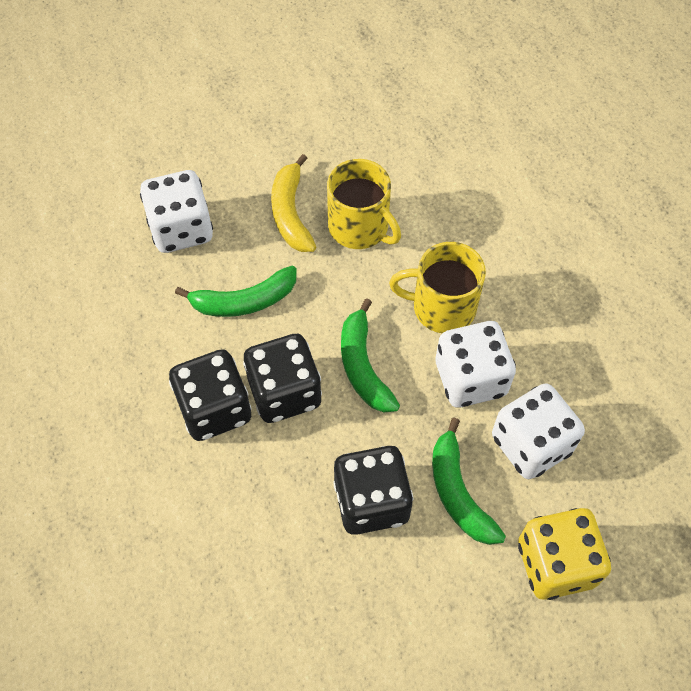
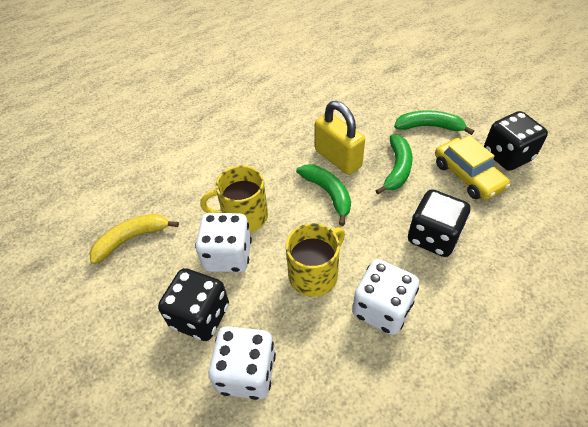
yellow car: 0 -> 1
yellow dice: 1 -> 0
yellow padlock: 0 -> 1

